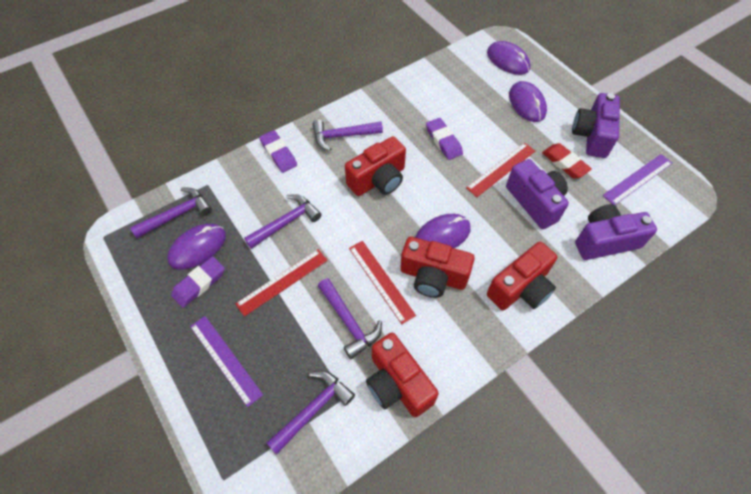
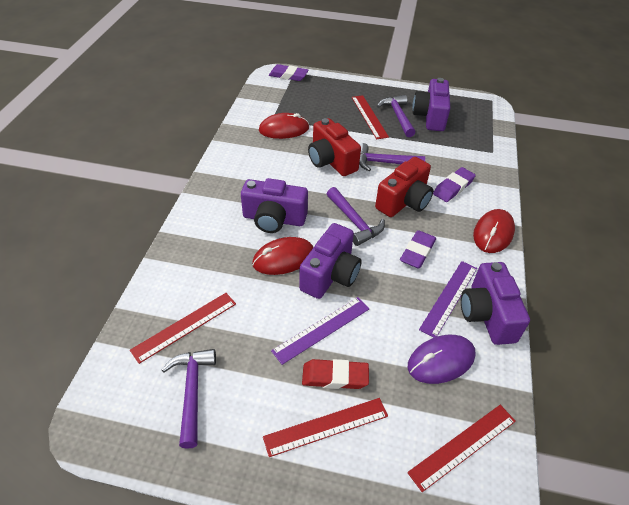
purple camera: 3 -> 4
purple hammer: 5 -> 4
purple mouse: 4 -> 1
red camera: 4 -> 2
red mouse: 0 -> 3
red ruler: 3 -> 4

